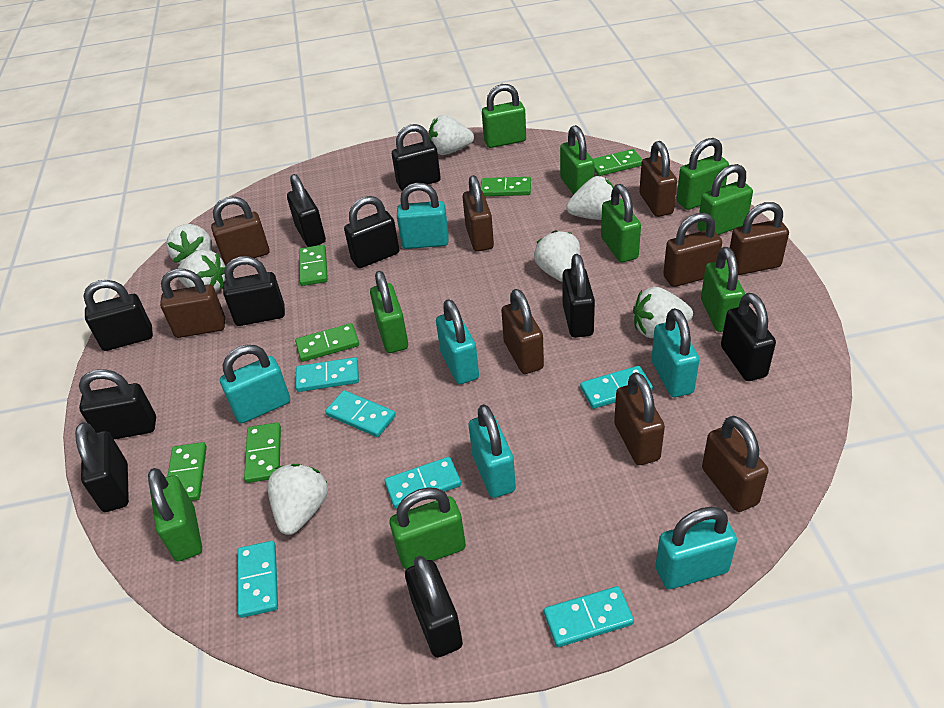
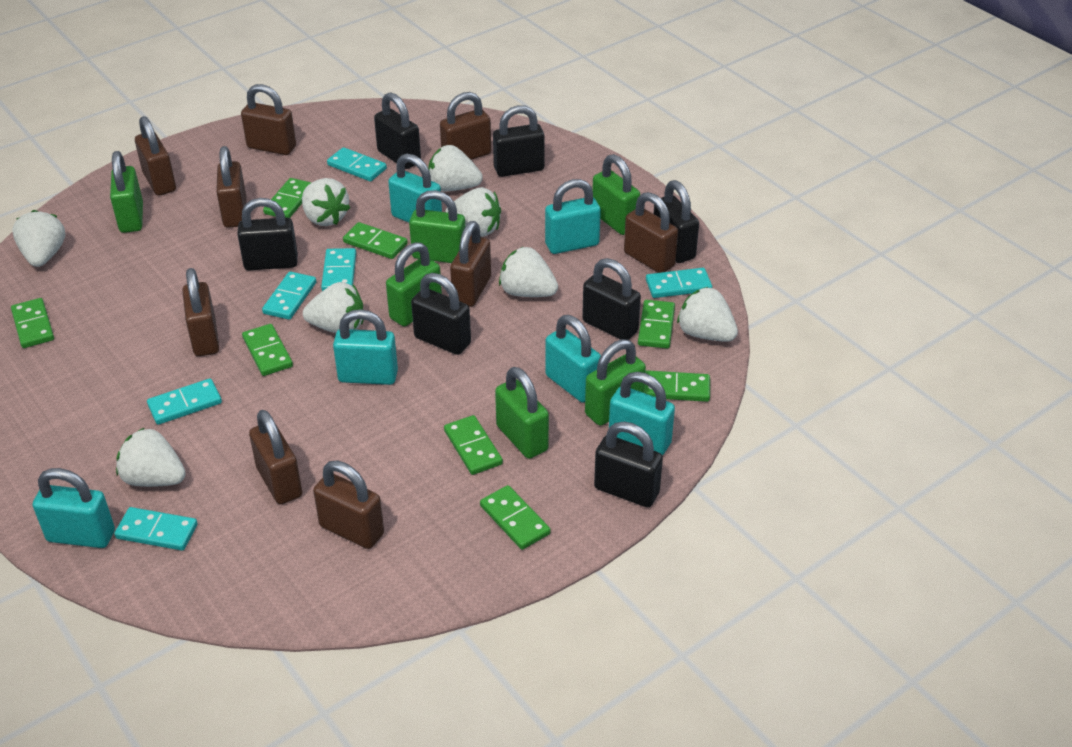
black padlock: 10 -> 7
green domino: 6 -> 8
green padlock: 9 -> 6
white strawberry: 7 -> 8

